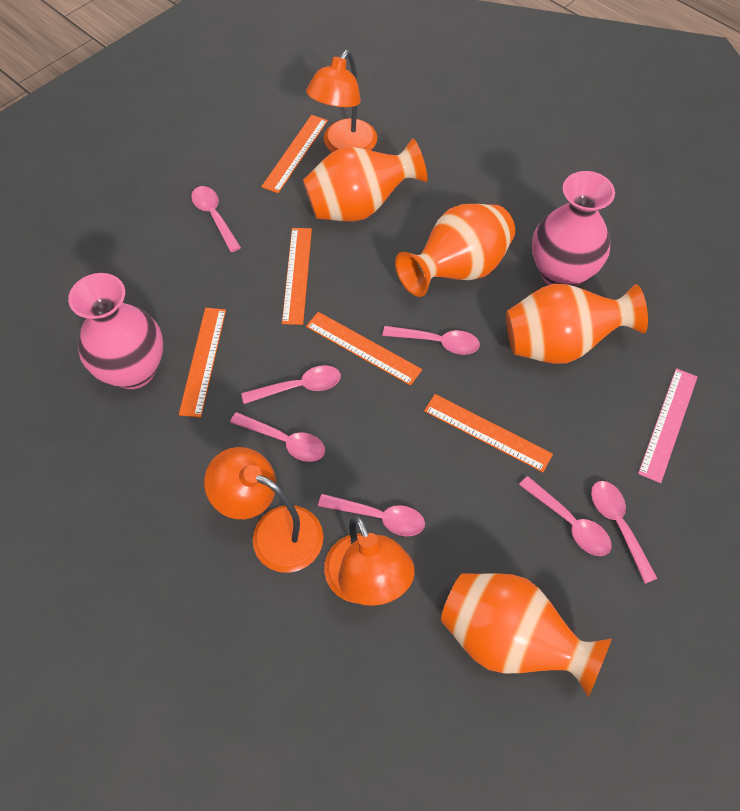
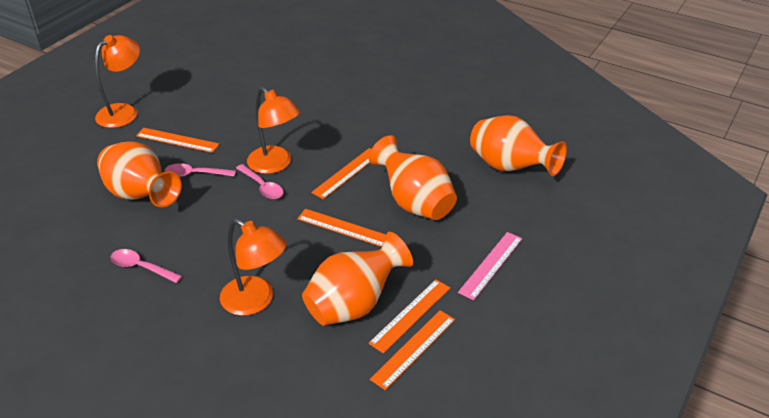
pink spoon: 7 -> 3
pink vase: 2 -> 0

